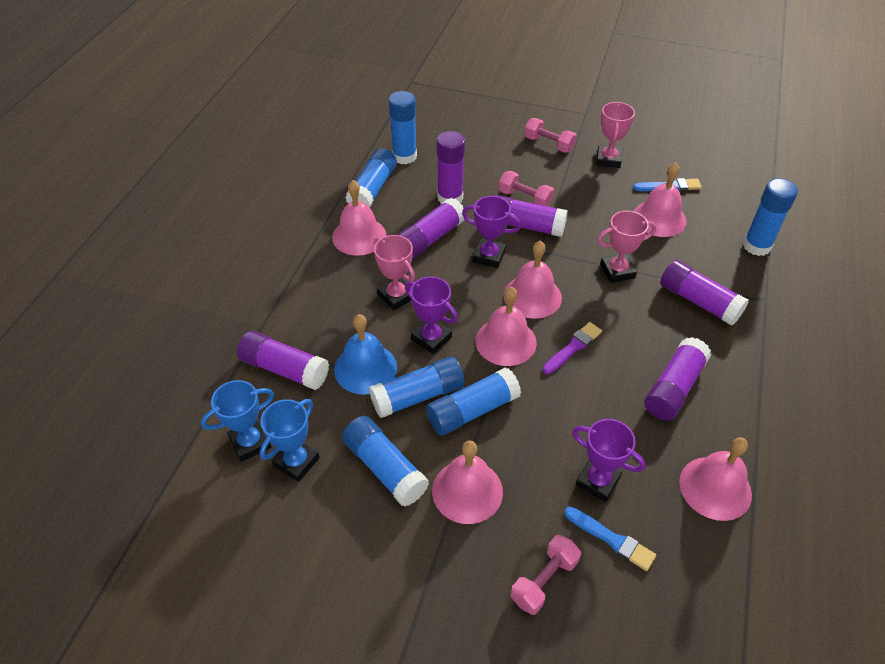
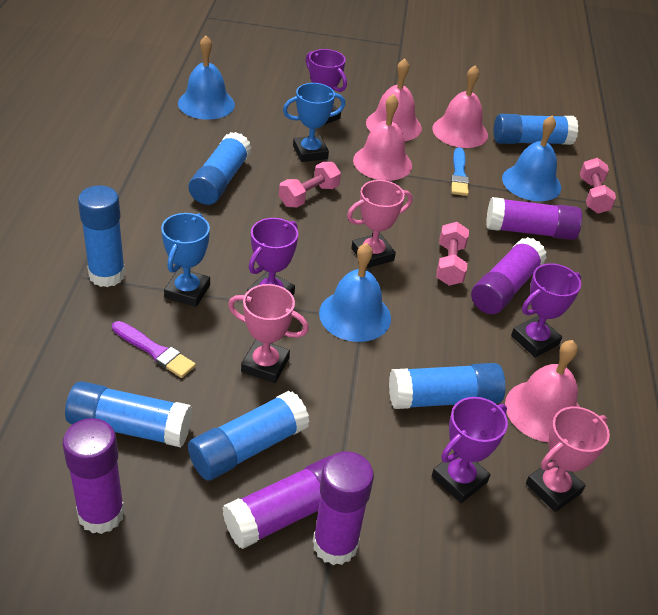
blue bell: 1 -> 3
blue brush: 2 -> 1
pink bell: 6 -> 4
purple glue stick: 6 -> 5
purple trophy: 3 -> 4

